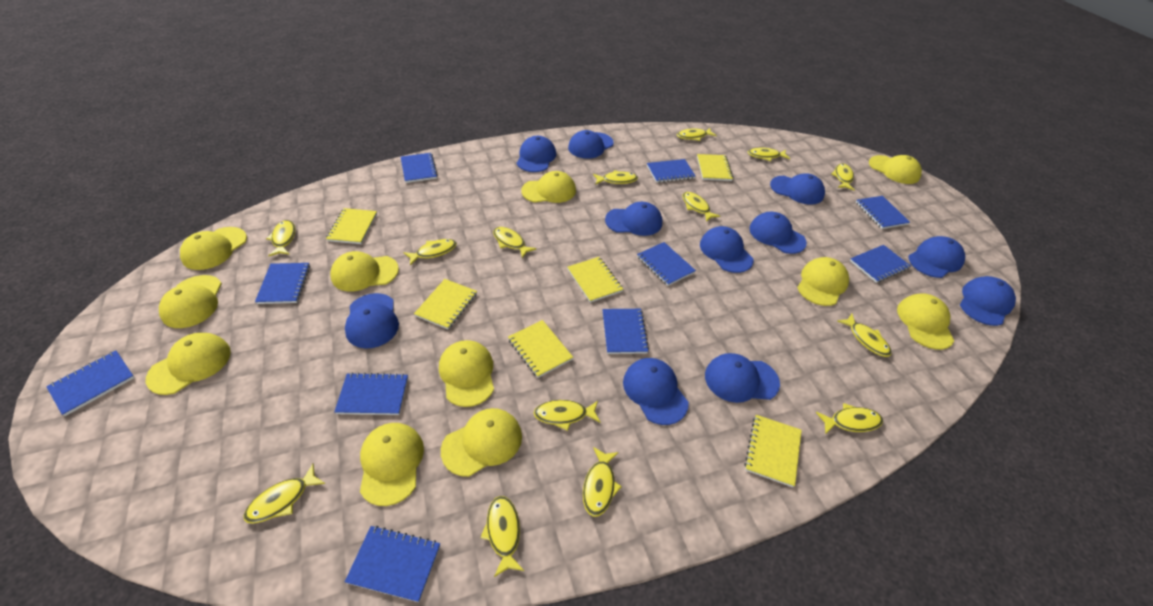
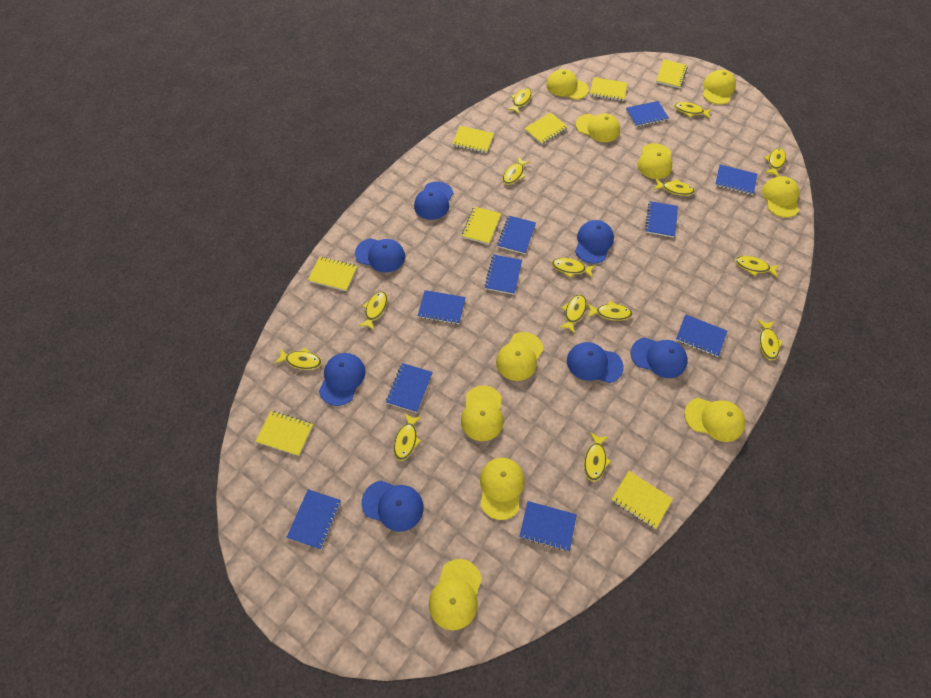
blue cap: 11 -> 7
yellow cap: 11 -> 10
yellow notebook: 6 -> 8

